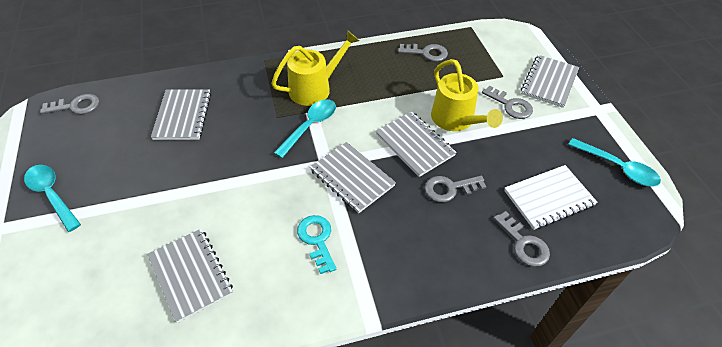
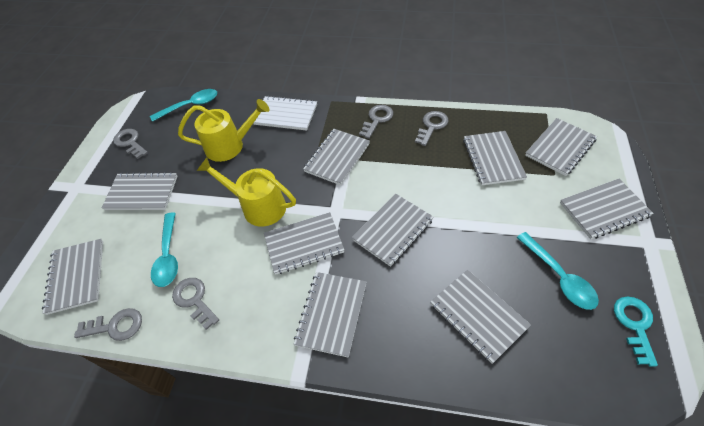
grey notebook: 5 -> 10

